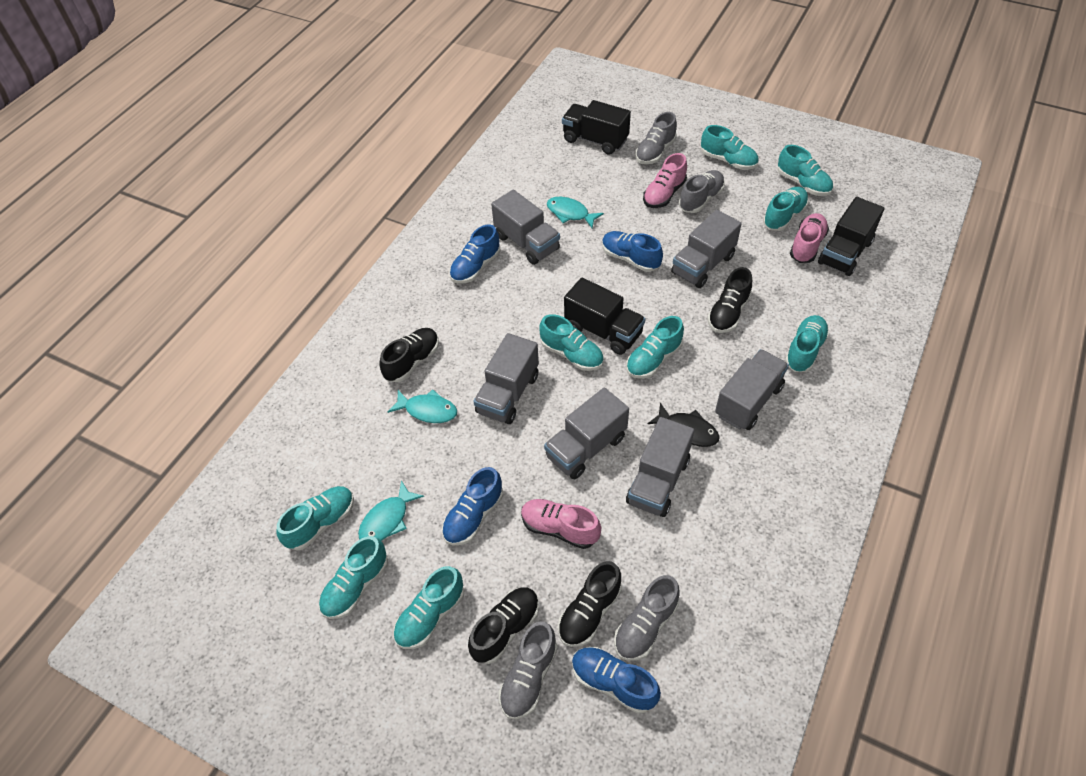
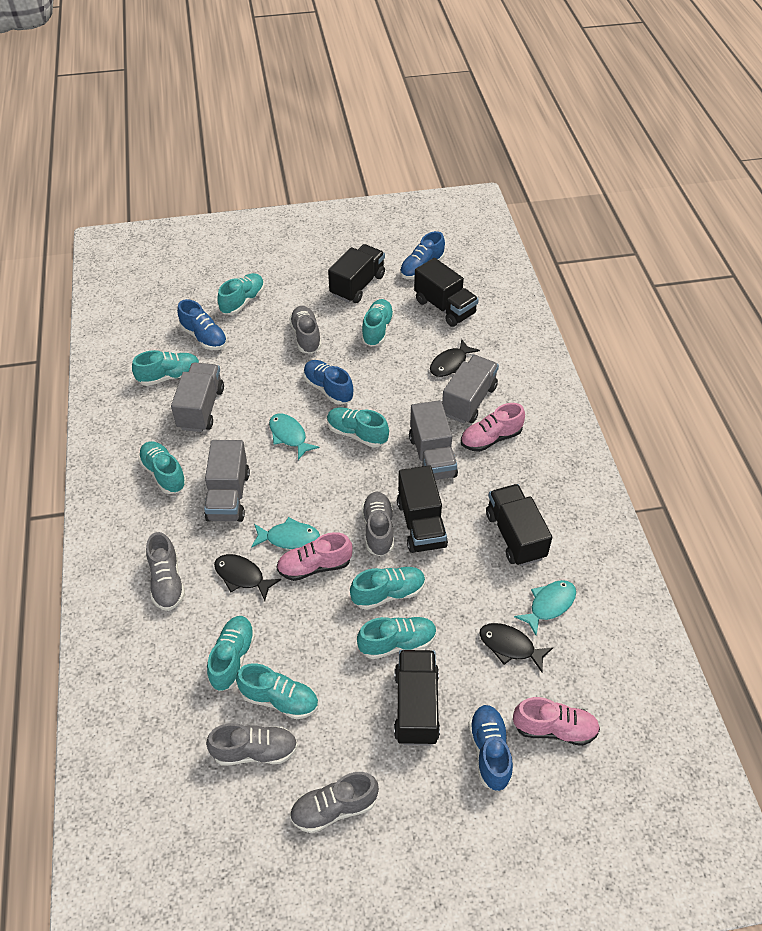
black fish: 1 -> 3
black shoe: 4 -> 0
black truck: 3 -> 5
grey shoe: 4 -> 5
grey truck: 6 -> 4

